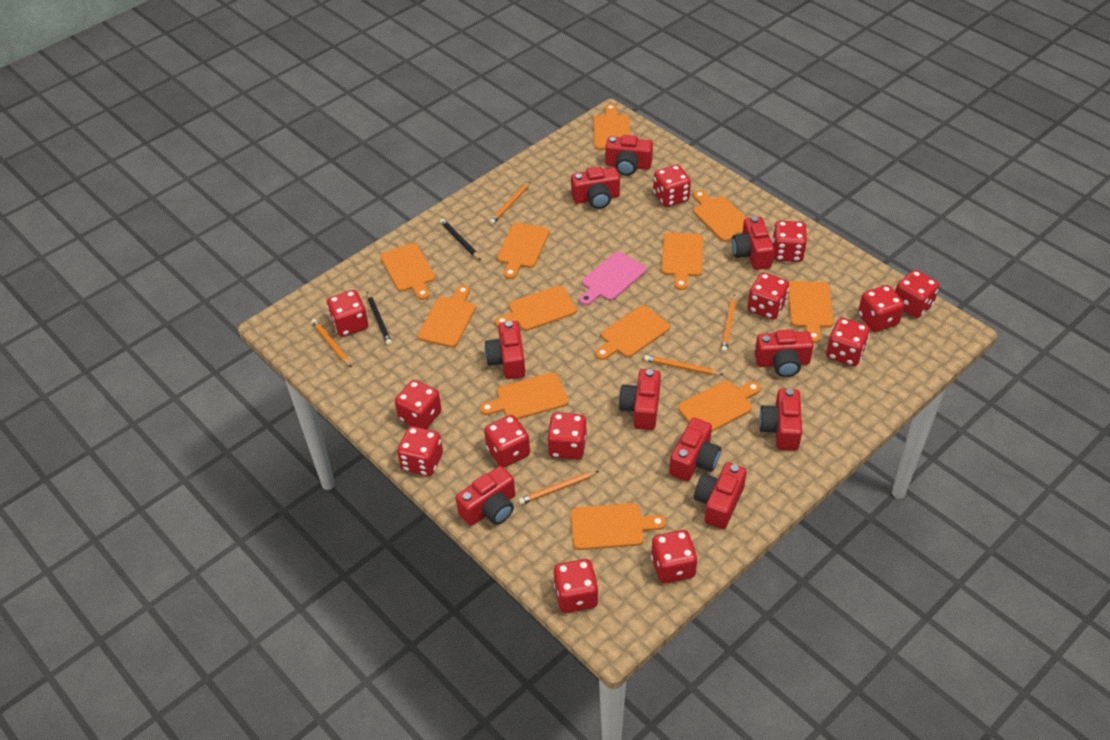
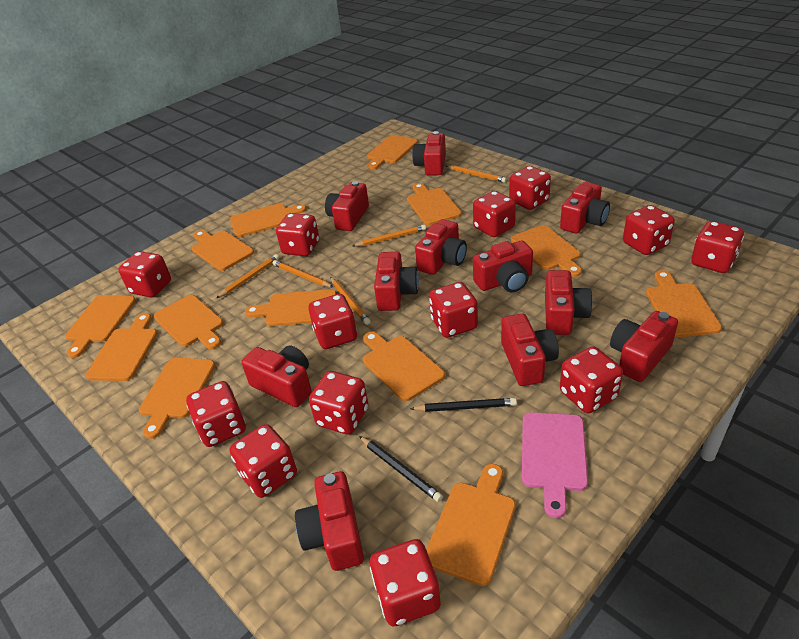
orange cutting board: 12 -> 13
red camera: 10 -> 11

